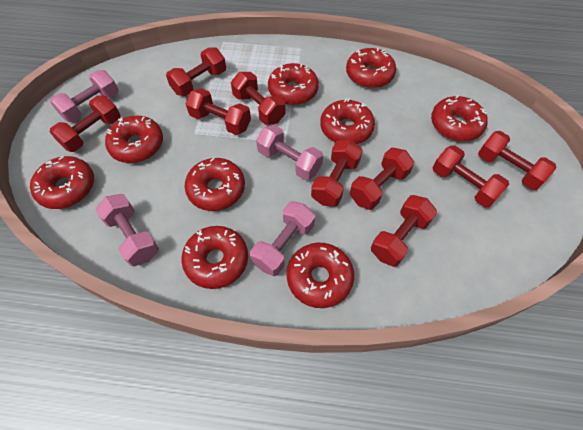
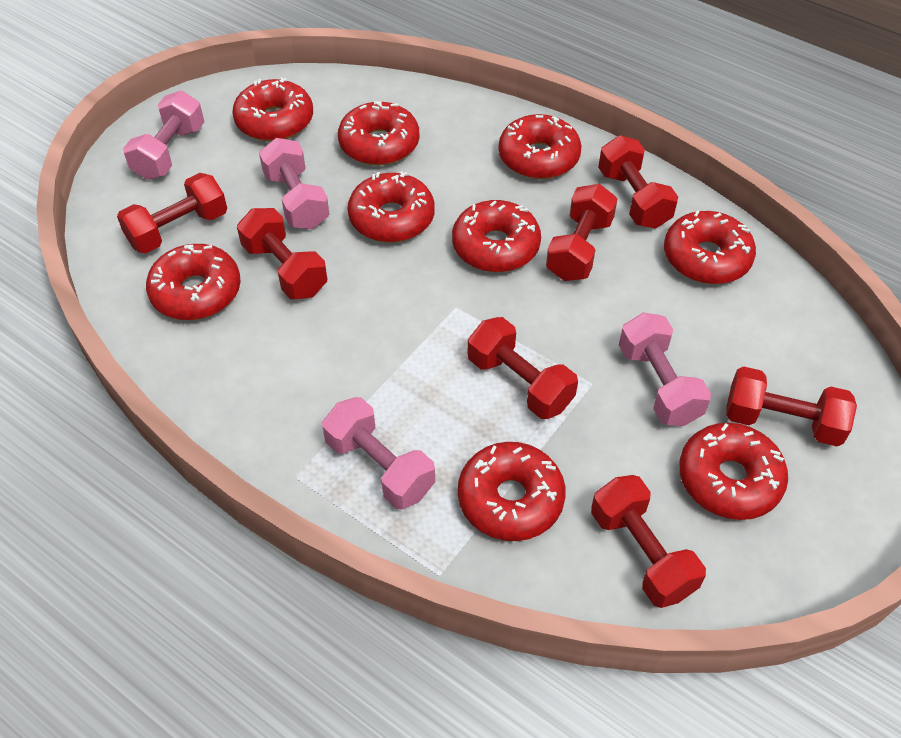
red dumbbell: 9 -> 7

